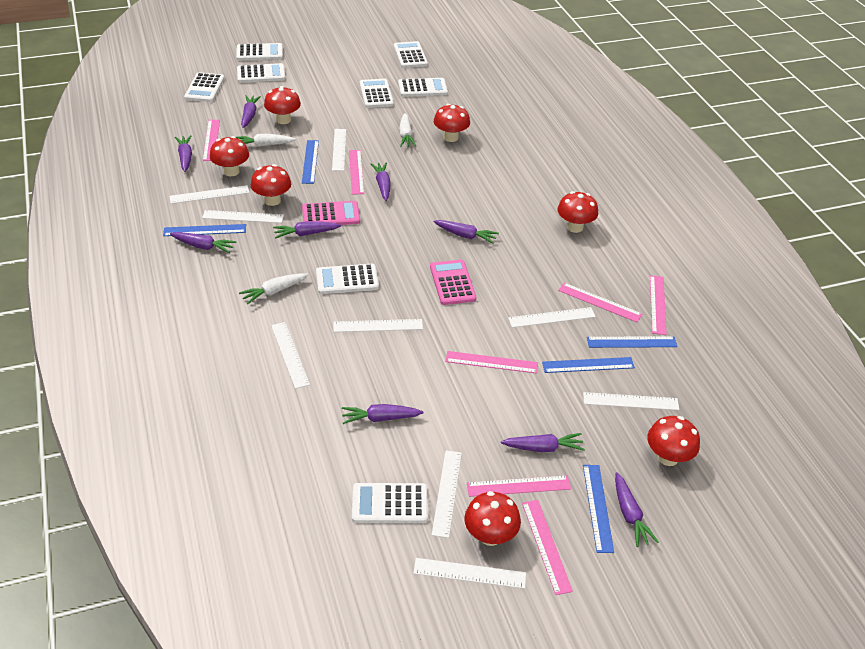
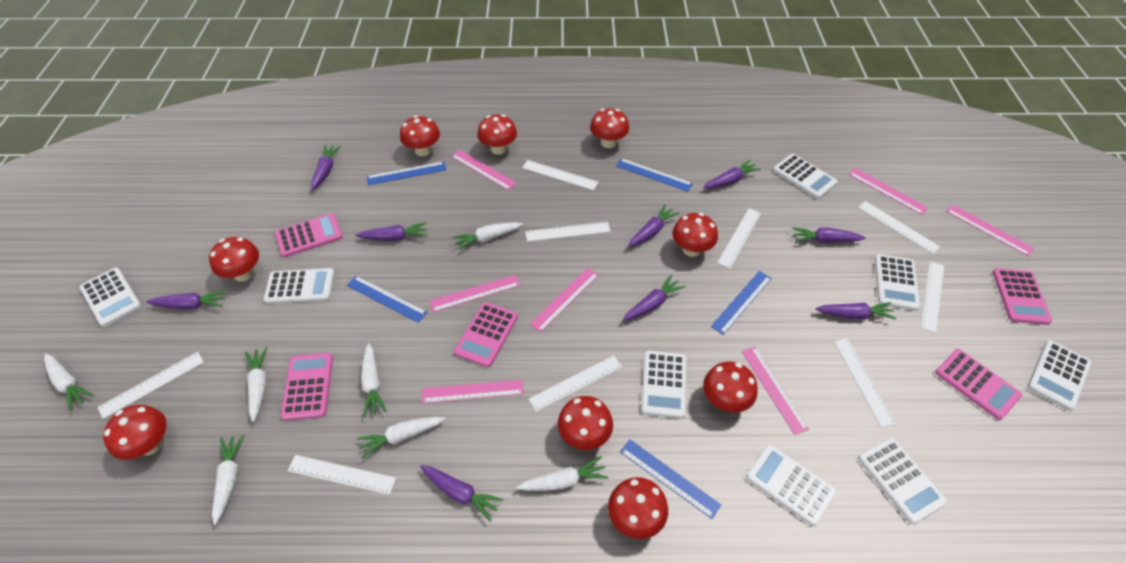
pink calculator: 2 -> 5
red mushroom: 7 -> 9
white carrot: 3 -> 7

